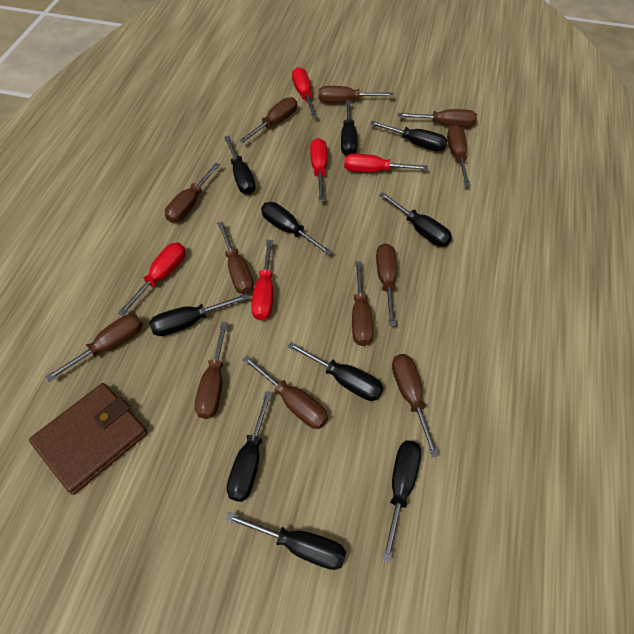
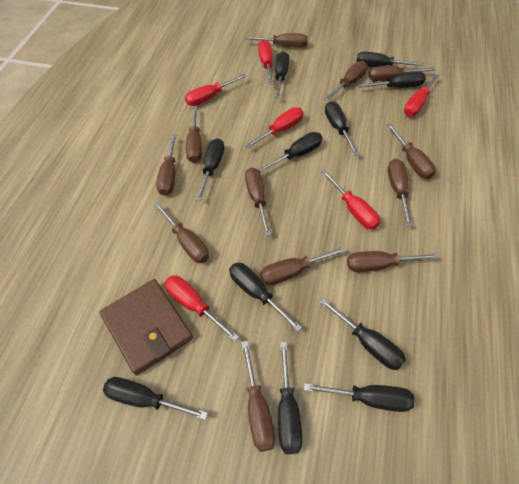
black screwdriver: 10 -> 11
red screwdriver: 5 -> 6

